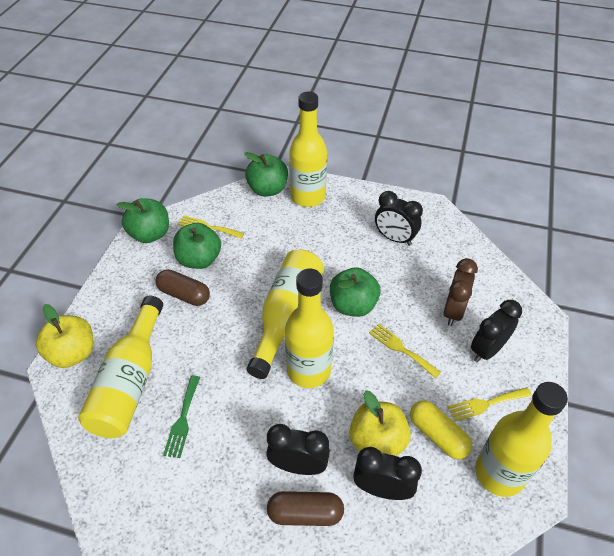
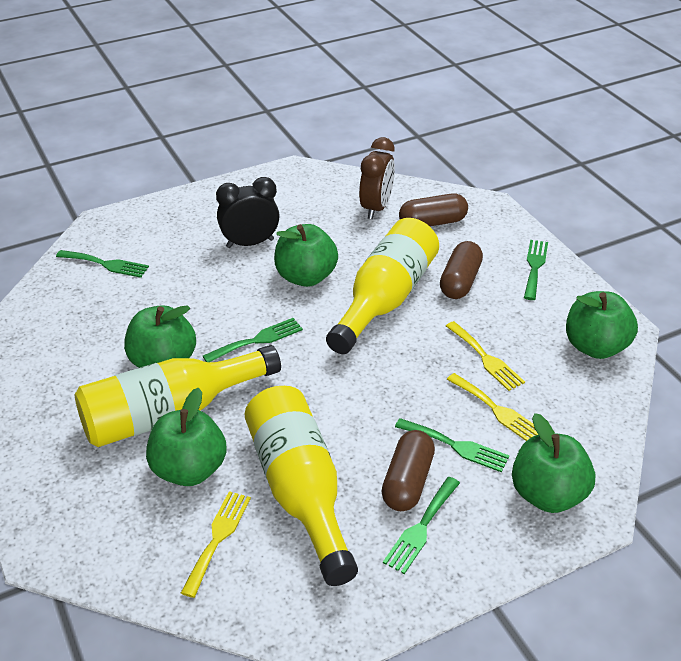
black clock: 4 -> 1
brown capsule: 2 -> 3
green apple: 4 -> 5
green fork: 1 -> 5
yellow apple: 2 -> 0
yellow bottle: 5 -> 3
yellow capsule: 1 -> 0

